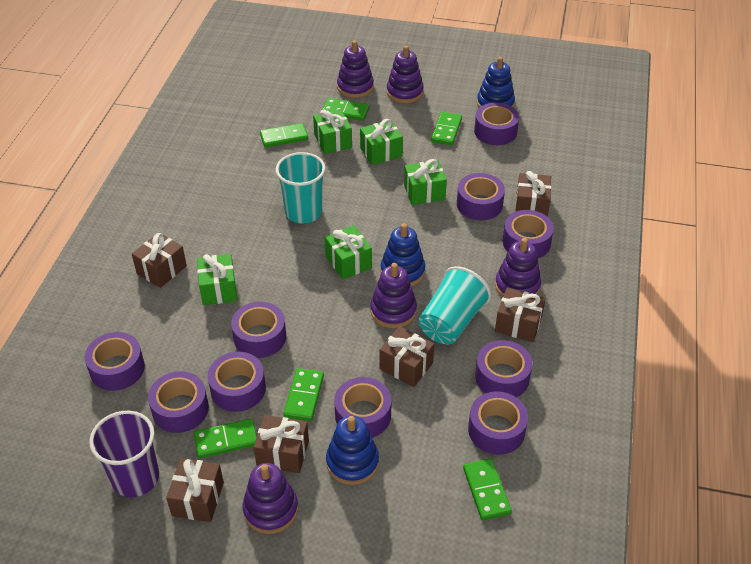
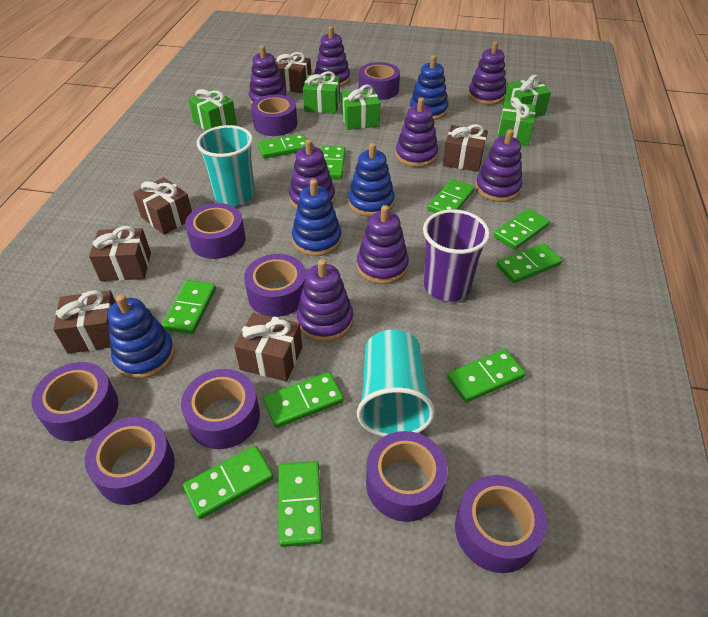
blue stacking toy: 3 -> 4
green domino: 6 -> 10
purple stacking toy: 5 -> 8
purple tape: 10 -> 9

